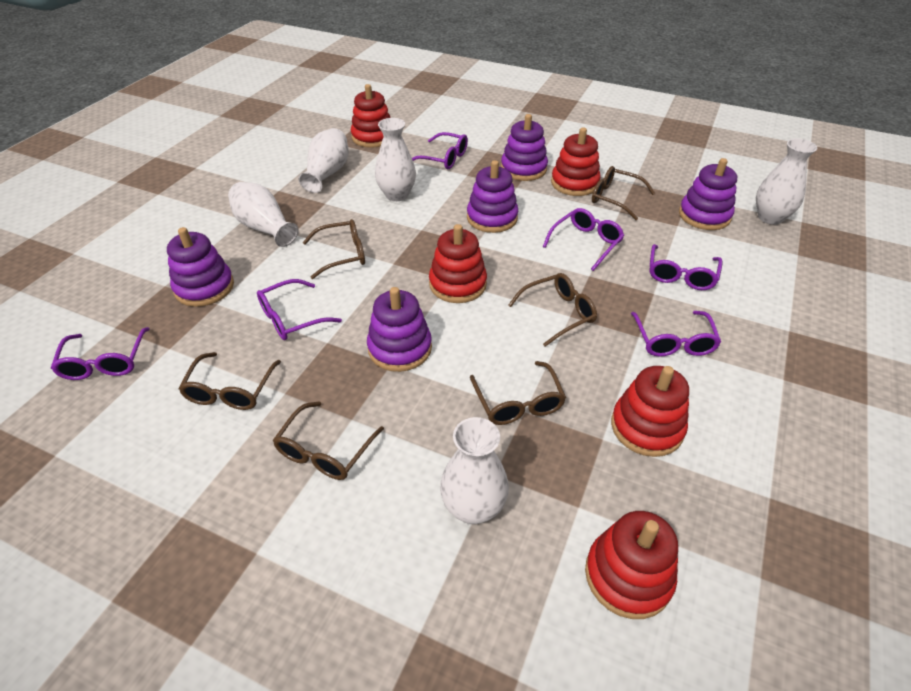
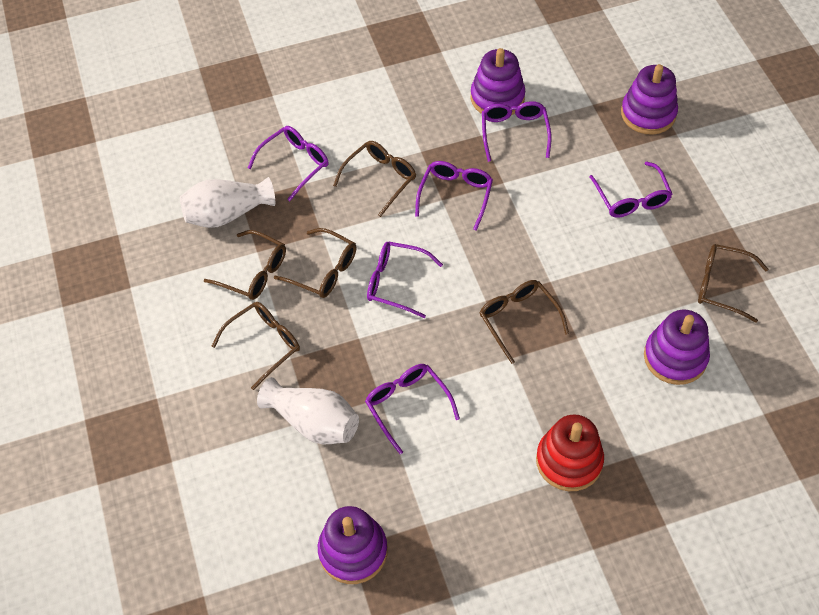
purple stacking toy: 5 -> 4
red stacking toy: 5 -> 1
white vase: 5 -> 2

